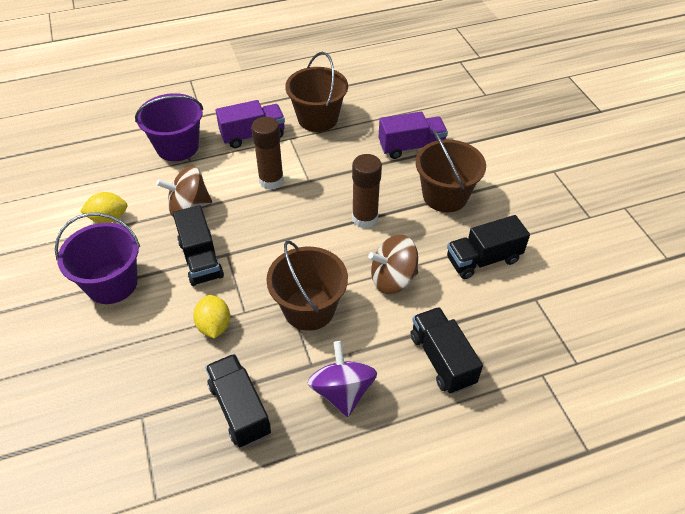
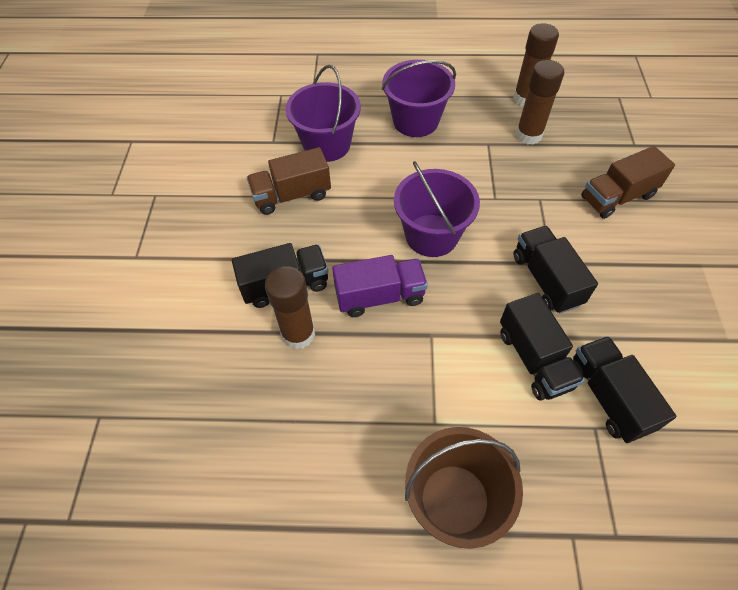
brown bucket: 3 -> 1
brown glue stick: 2 -> 3
brown spinning top: 2 -> 0
brown truck: 0 -> 2
purple bucket: 2 -> 3
purple spinning top: 1 -> 0
purple truck: 2 -> 1
yellow lemon: 2 -> 0

